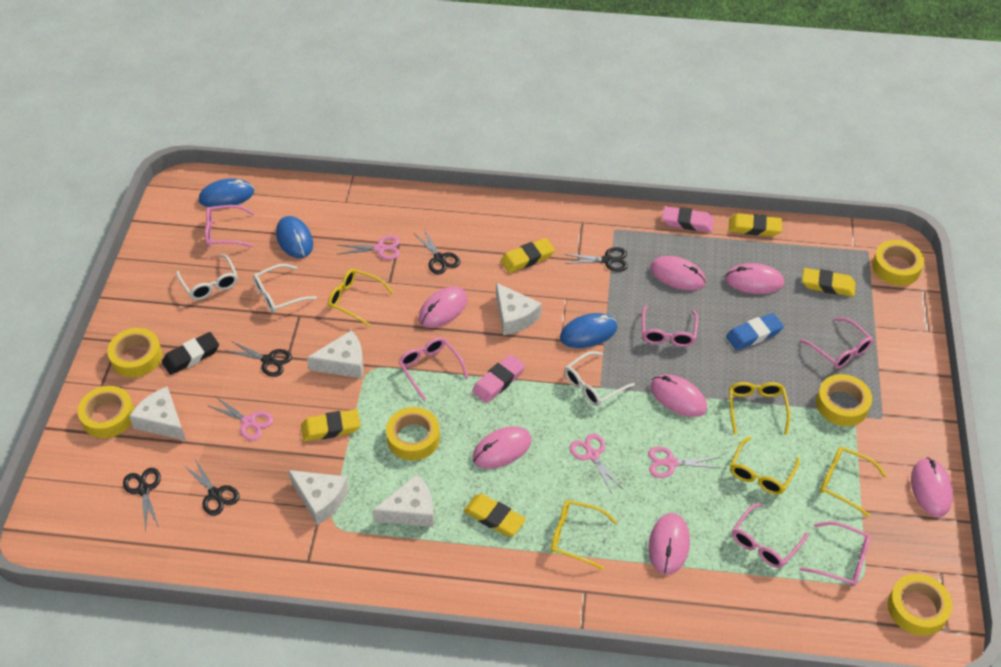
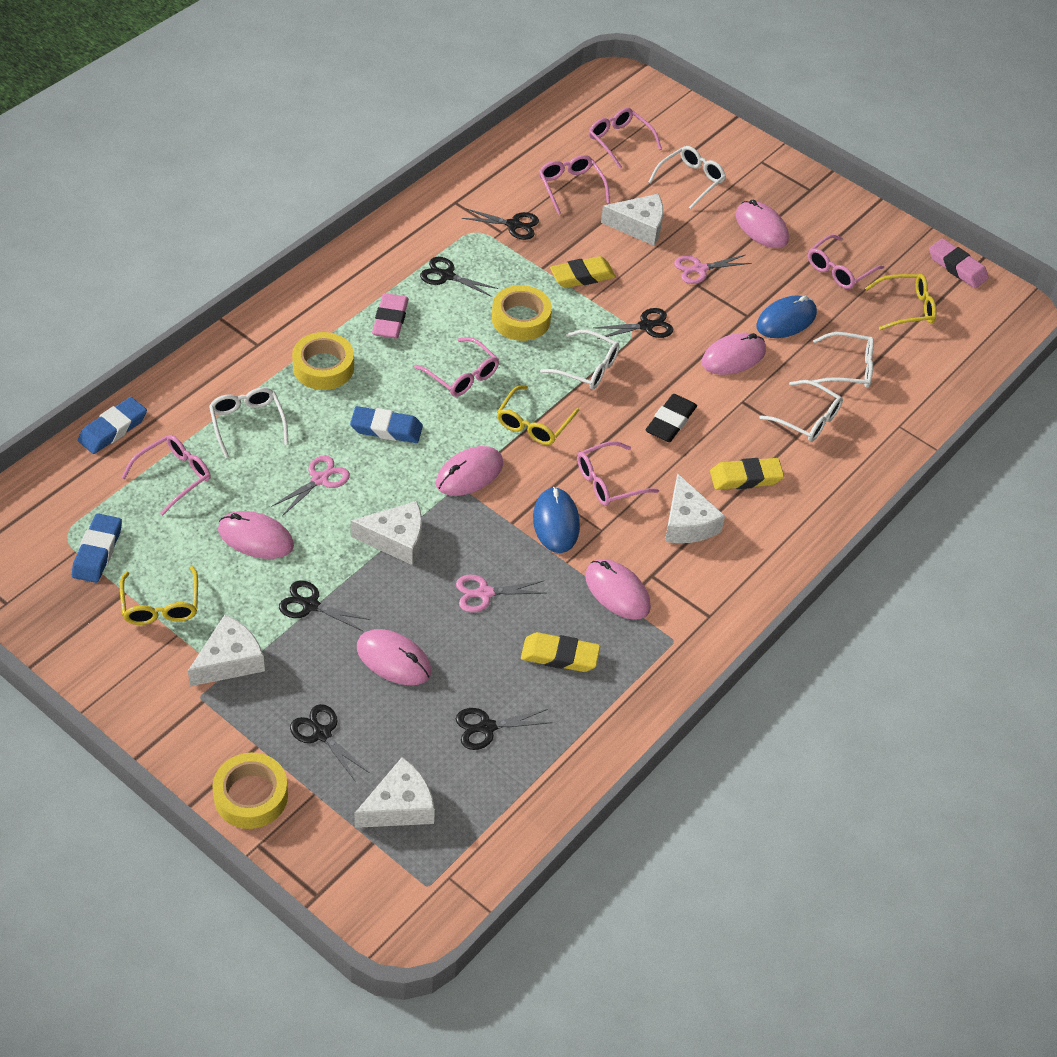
black scissors: 5 -> 6
blue eraser: 1 -> 3
blue mouse: 3 -> 2
pink mouse: 7 -> 6
pink scissors: 4 -> 3
white glasses: 3 -> 5
yellow eraser: 5 -> 3
yellow glasses: 5 -> 3
yellow tape: 6 -> 3

